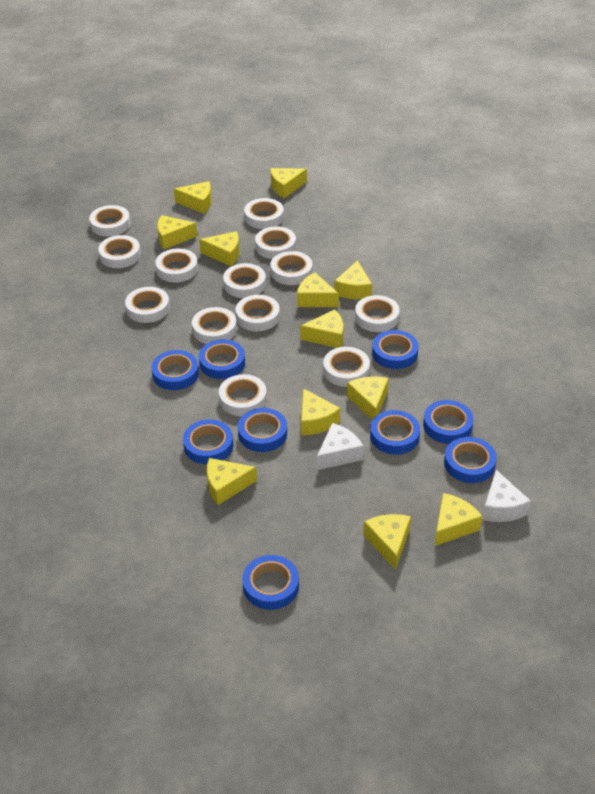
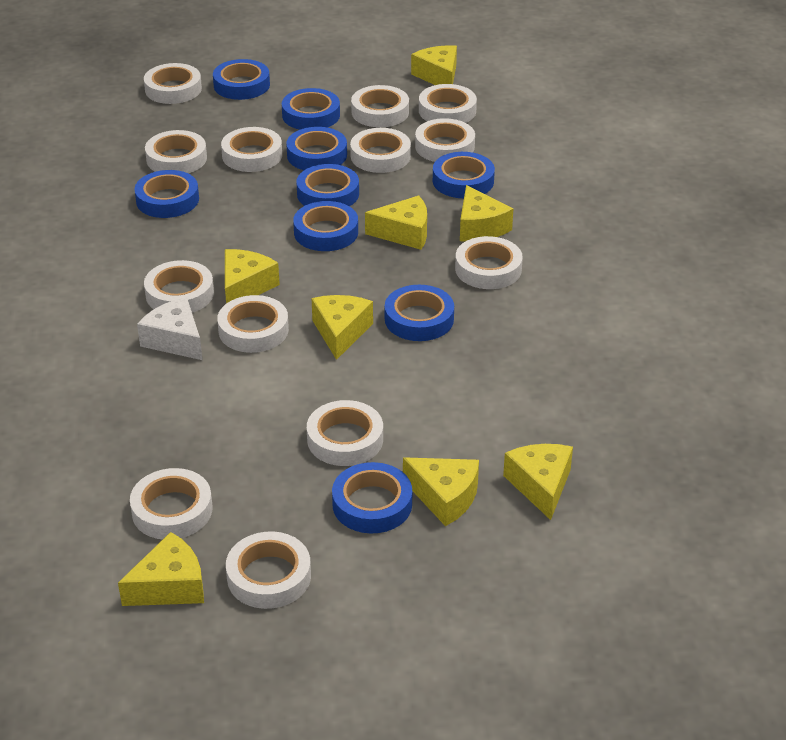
white cheese: 2 -> 1
yellow cheese: 12 -> 8

